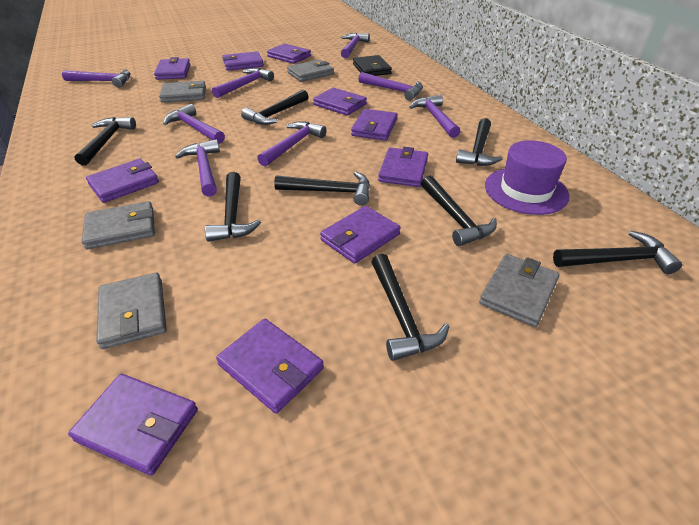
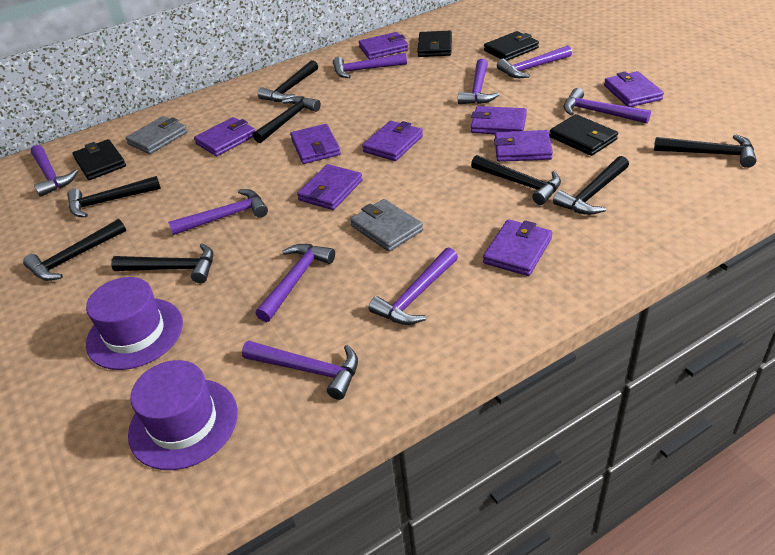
black wallet: 1 -> 4
grey wallet: 5 -> 2
purple hammer: 8 -> 9
purple hat: 1 -> 2
purple wallet: 10 -> 9

